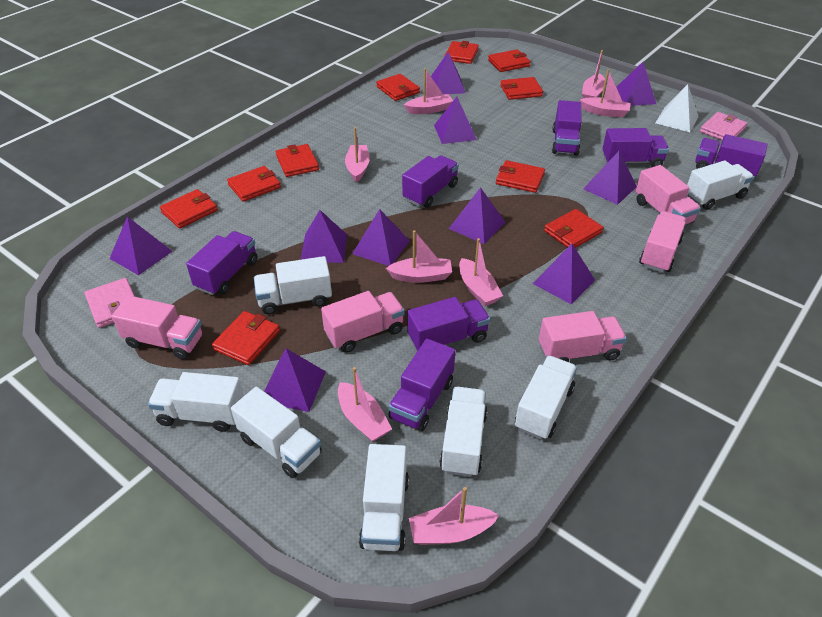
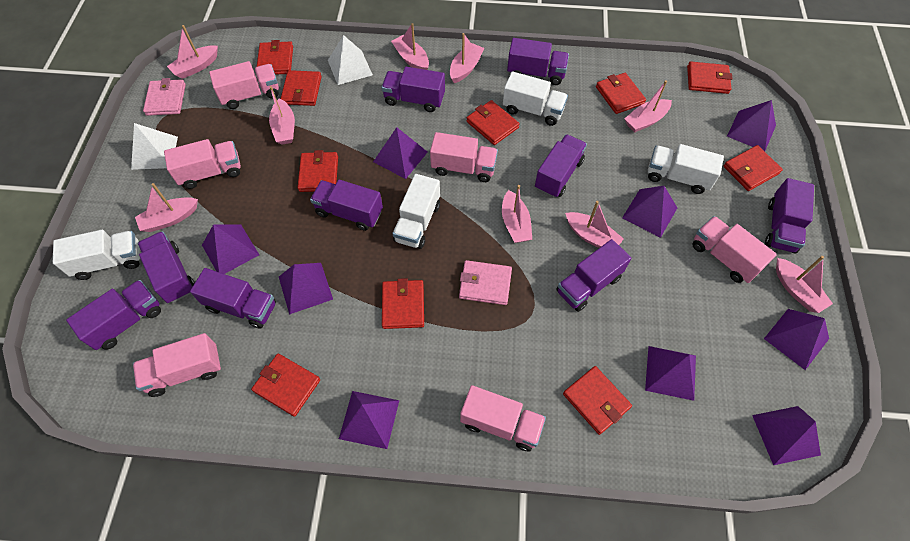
pink boat: 8 -> 9
pink truck: 5 -> 6
purple pyramid: 10 -> 9
purple truck: 7 -> 9
white pyramid: 1 -> 2
white truck: 7 -> 4

